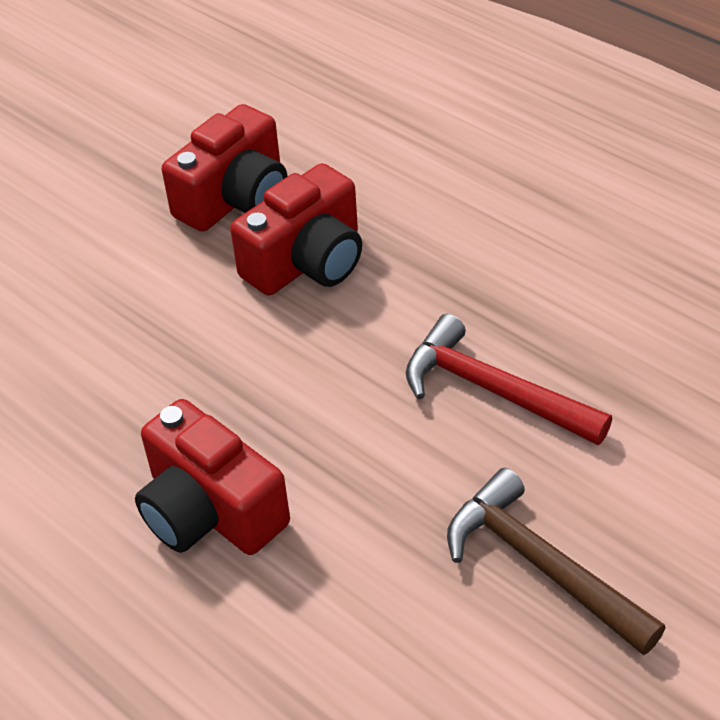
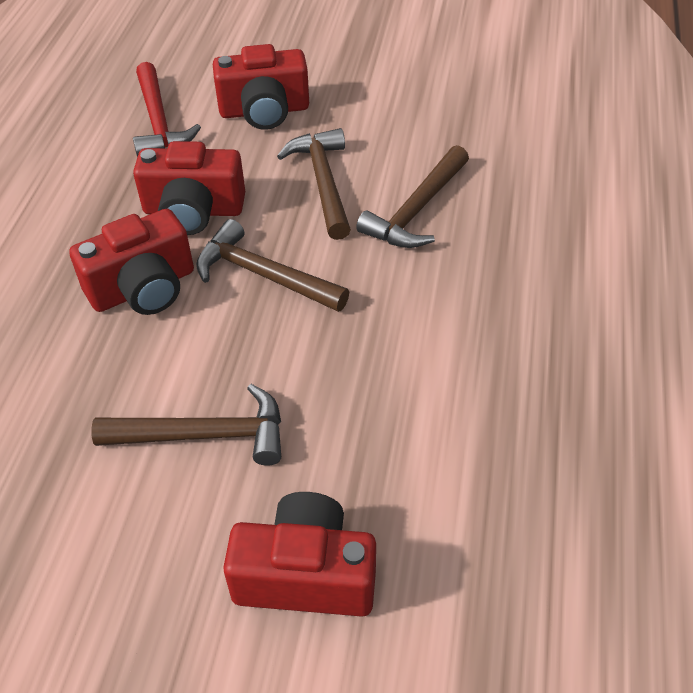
brown hammer: 1 -> 4
red camera: 3 -> 4

